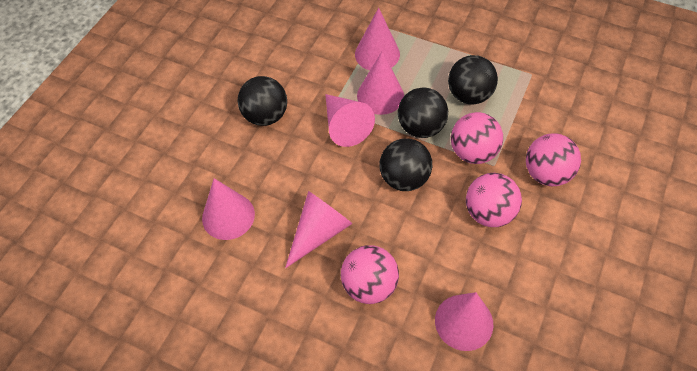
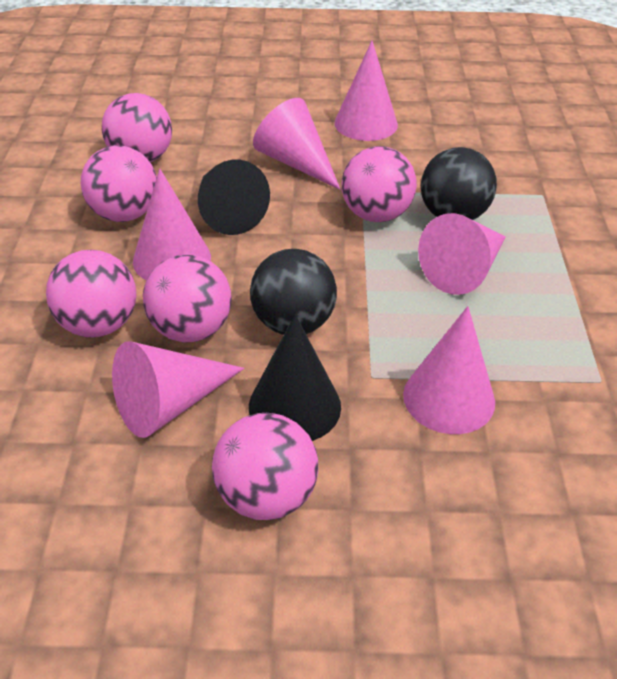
black ball: 4 -> 2
black cone: 0 -> 2
pink ball: 4 -> 6

